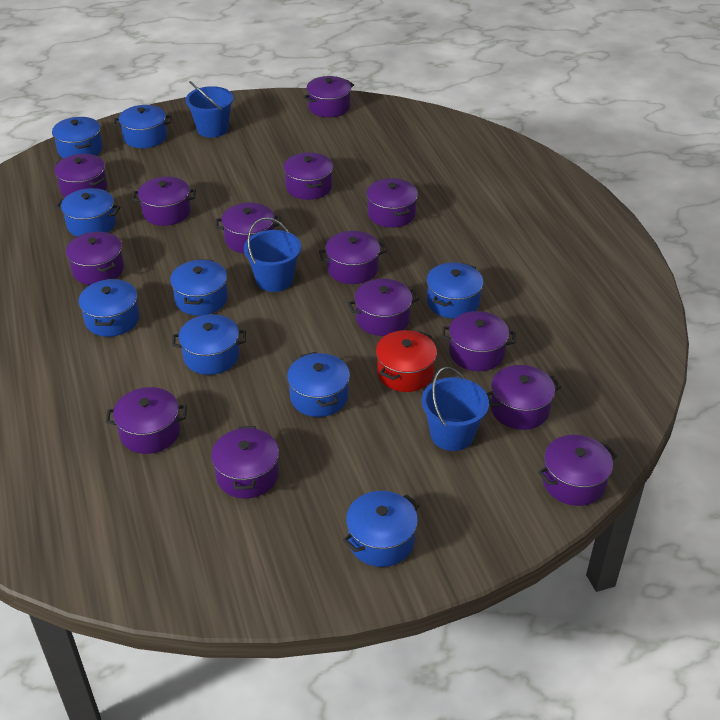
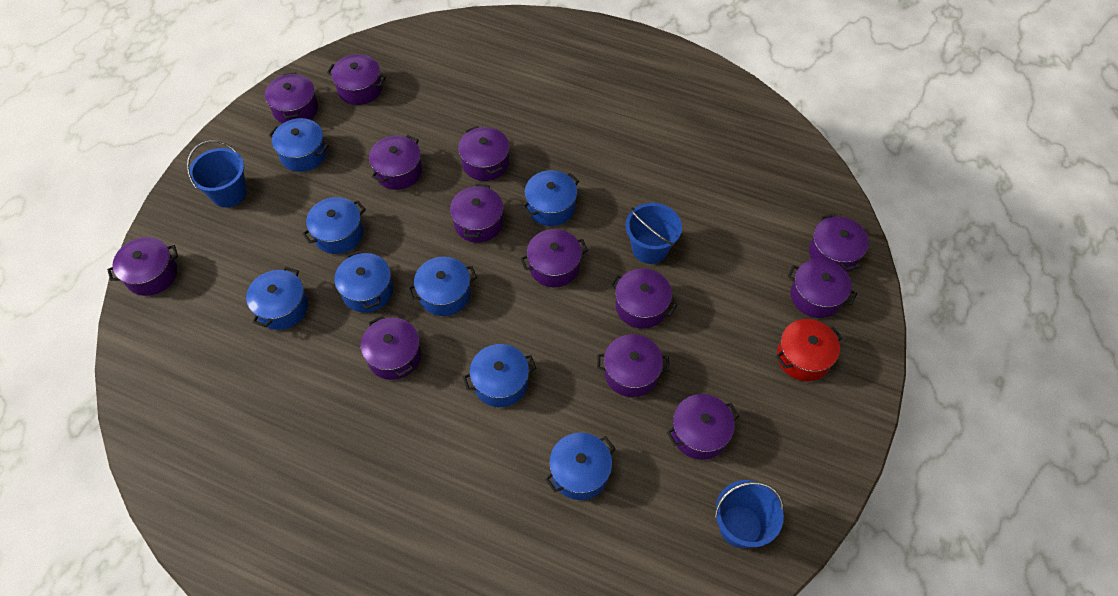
blue pot: 9 -> 8
purple pot: 14 -> 13

